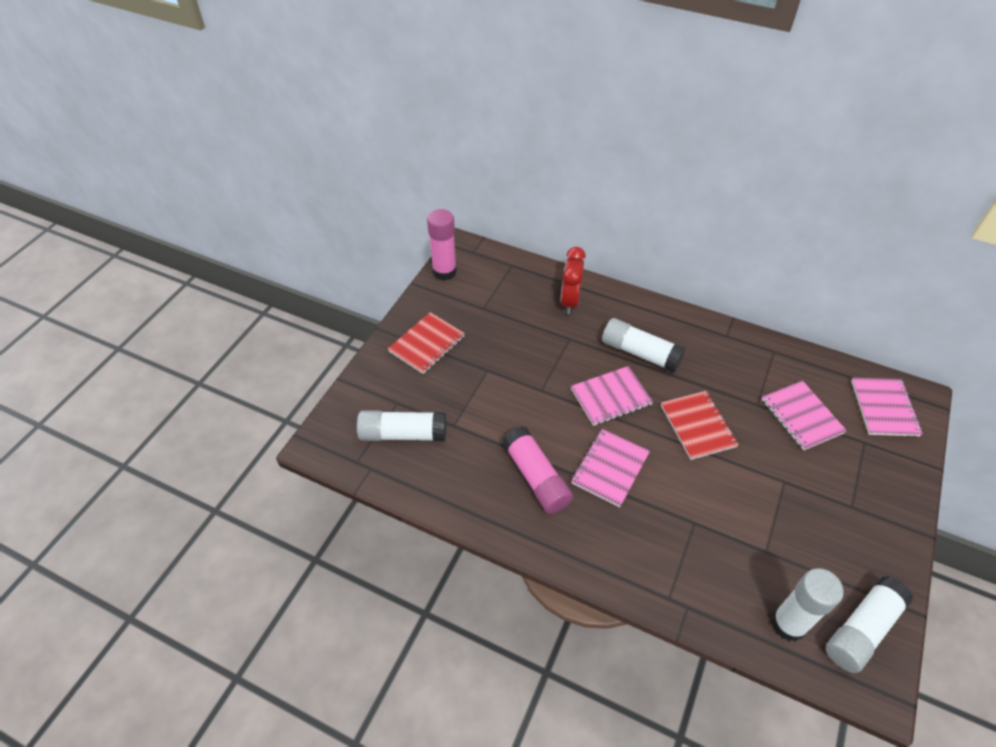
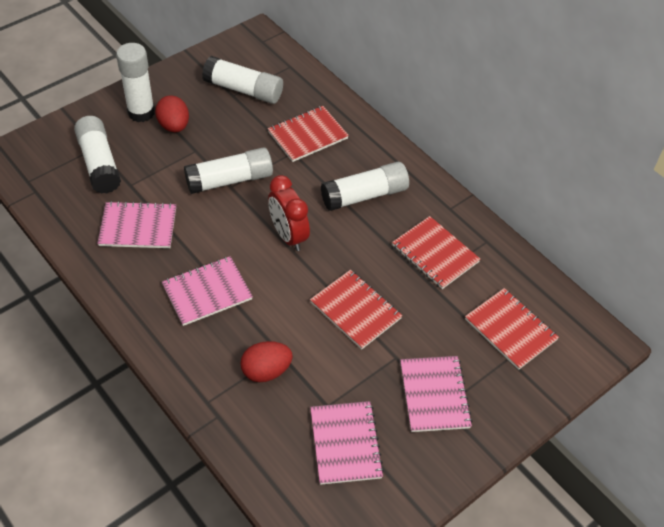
pink glue stick: 2 -> 0
red egg: 0 -> 2
red notebook: 2 -> 4
white glue stick: 4 -> 5

